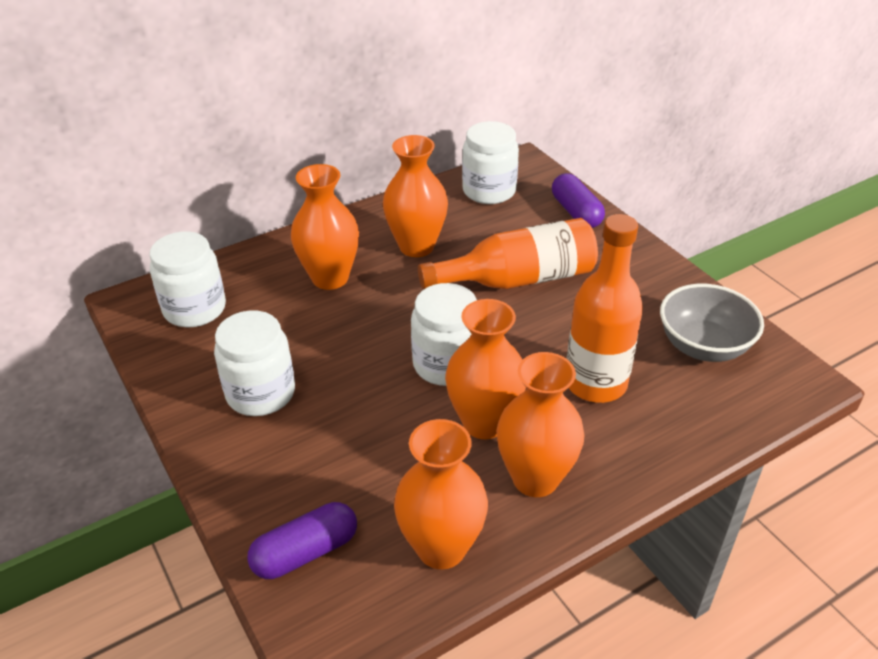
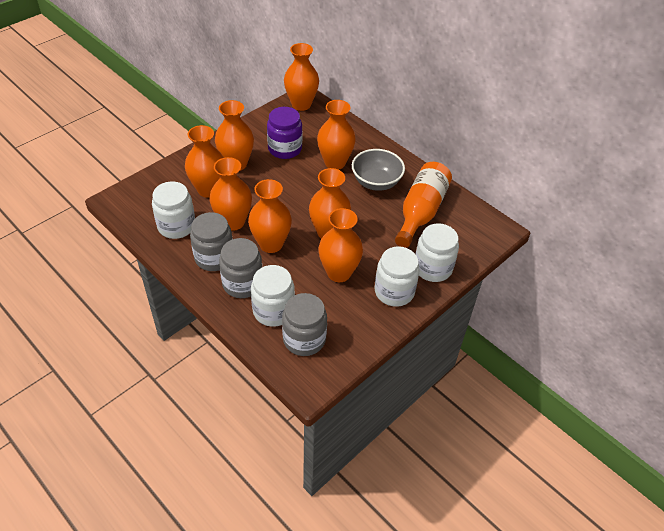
grey jar: 0 -> 3
orange bottle: 2 -> 1
orange vase: 5 -> 8
purple capsule: 2 -> 0
purple jar: 0 -> 1

